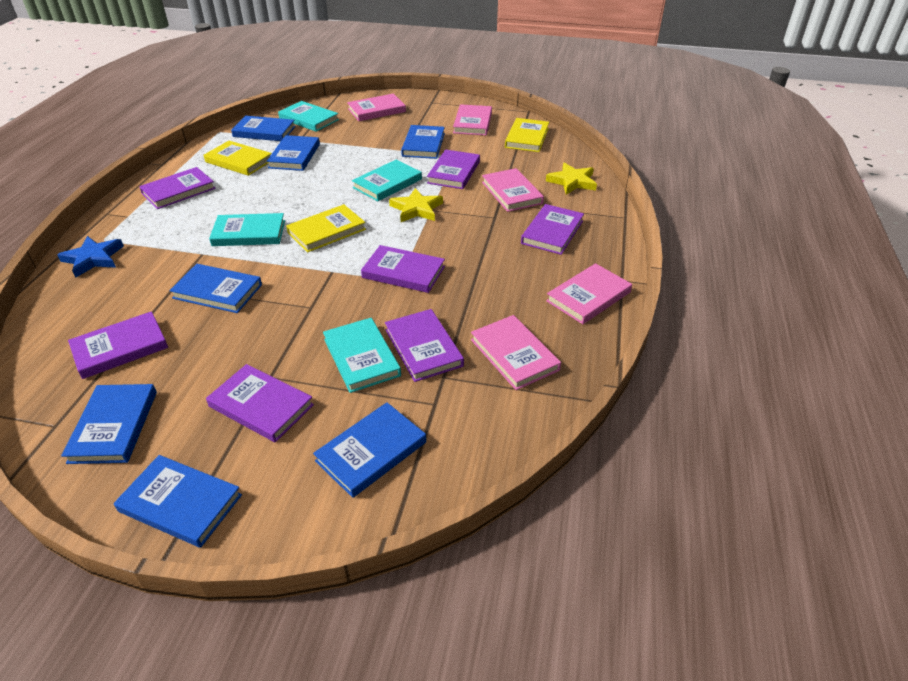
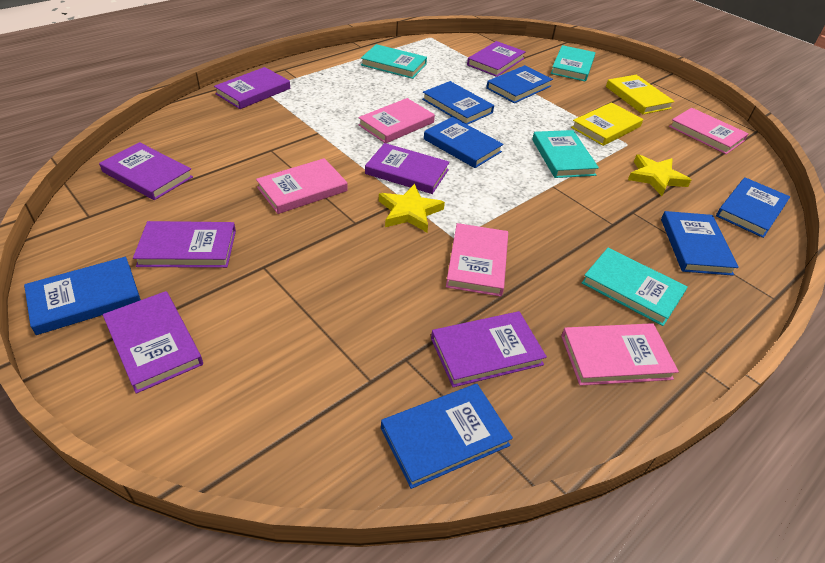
blue star: 1 -> 0
yellow book: 3 -> 2

